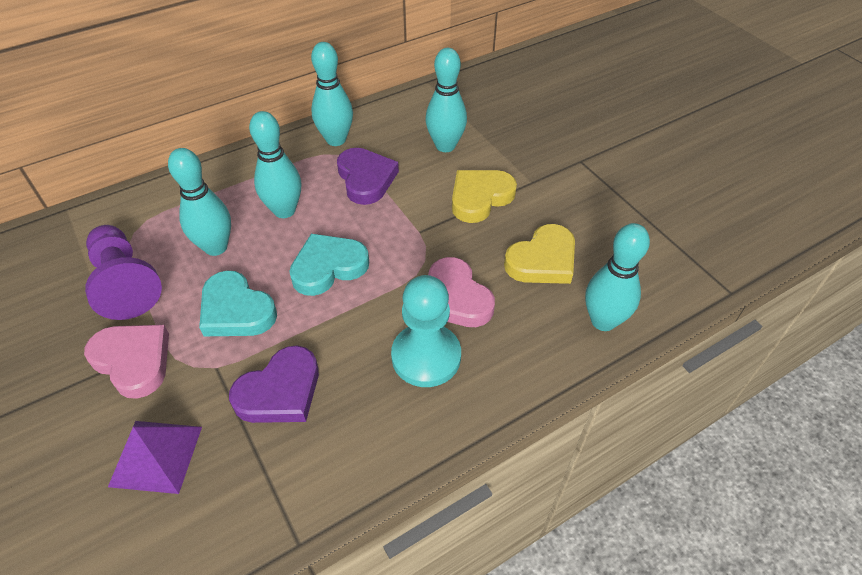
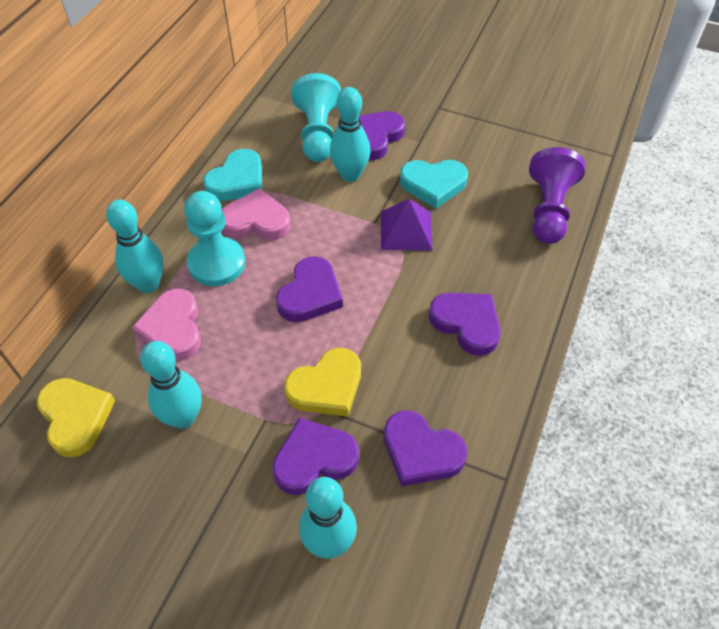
purple heart: 2 -> 5
turquoise bowling pin: 5 -> 4
turquoise pawn: 1 -> 2

